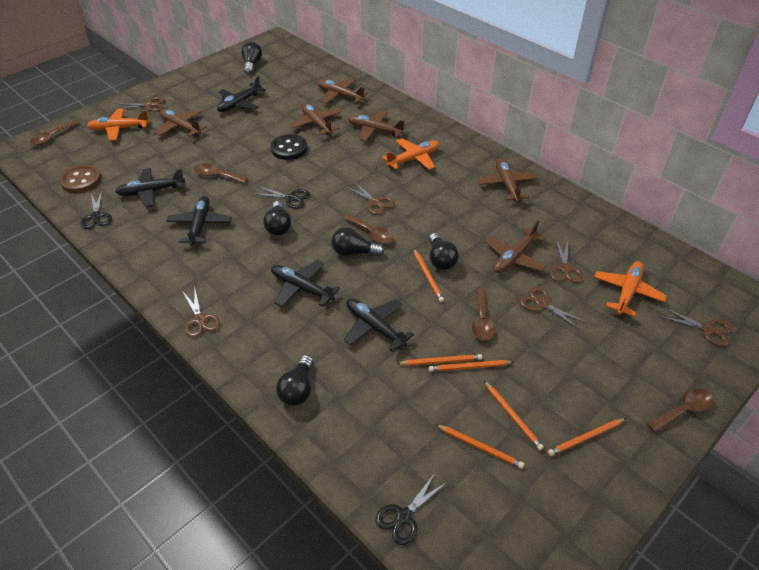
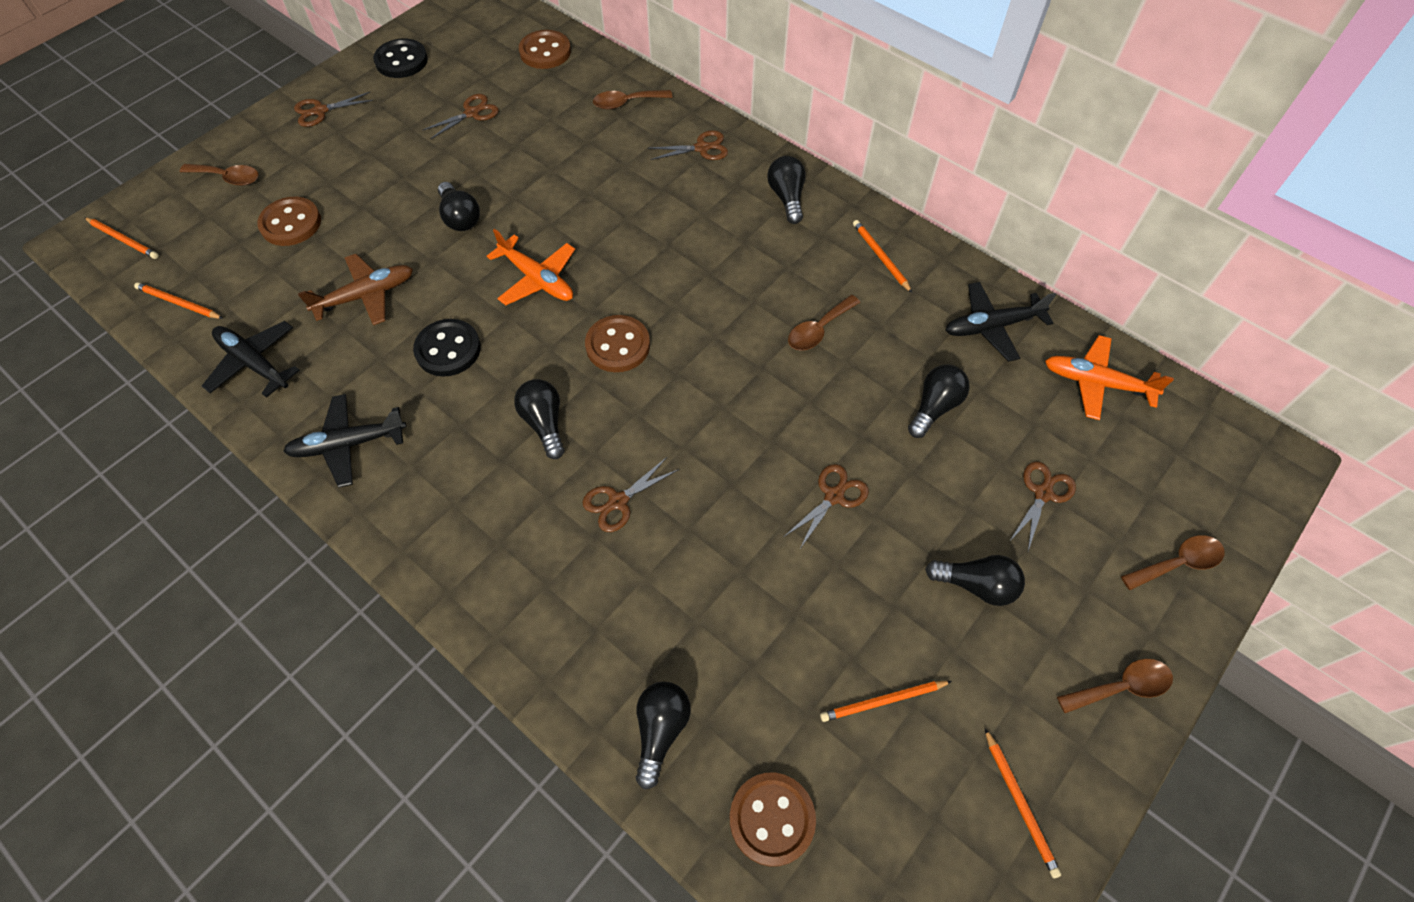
black button: 1 -> 2
black light bulb: 5 -> 6
black plane: 5 -> 3
black scissors: 3 -> 0
brown button: 1 -> 4
brown plane: 6 -> 1
orange pencil: 6 -> 5
orange plane: 3 -> 2

